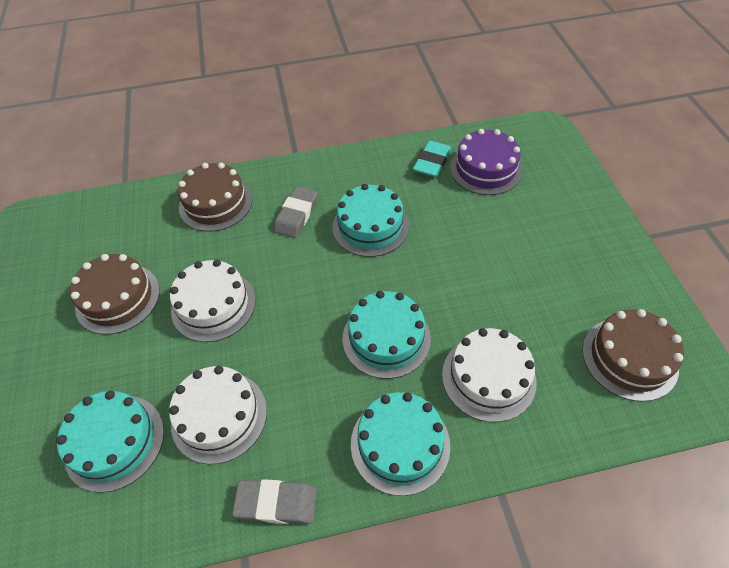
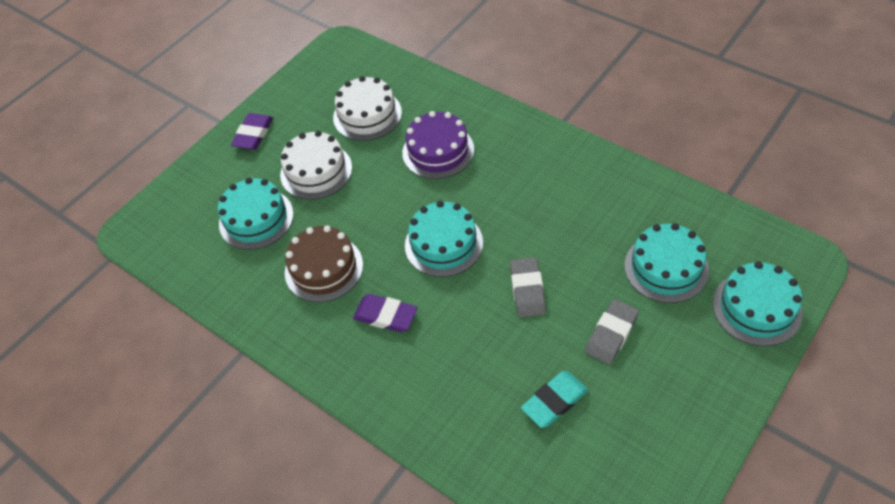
brown cake: 3 -> 1
purple eraser: 0 -> 2
white cake: 3 -> 2

